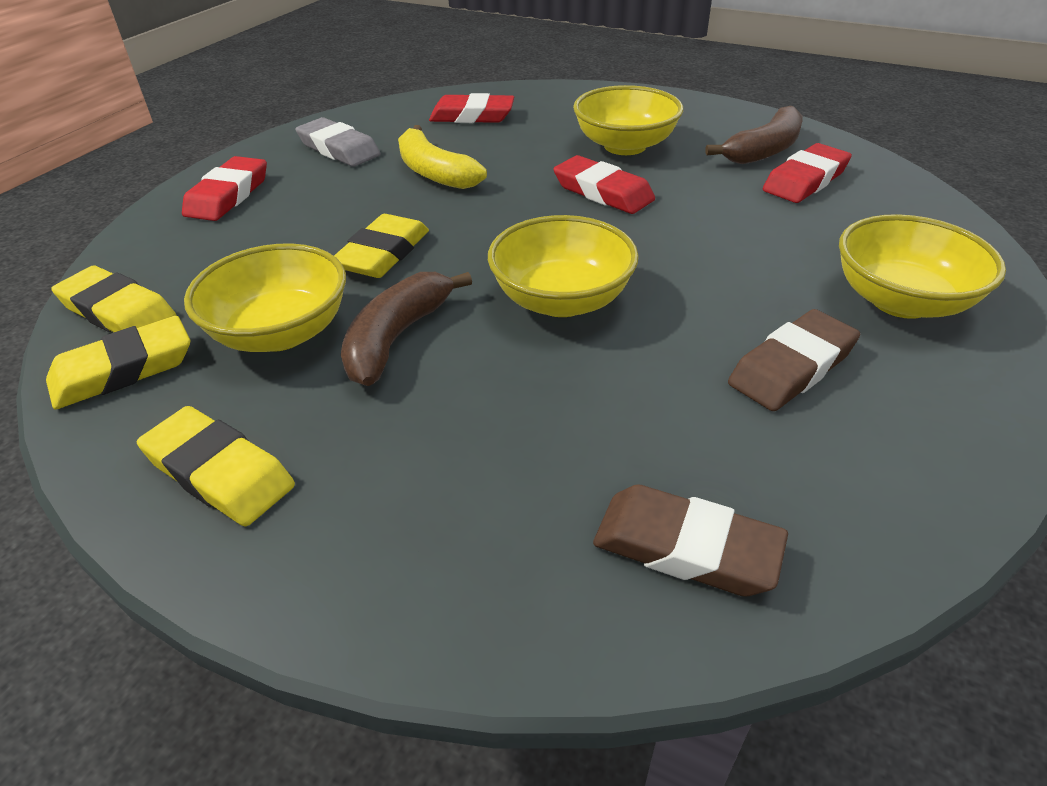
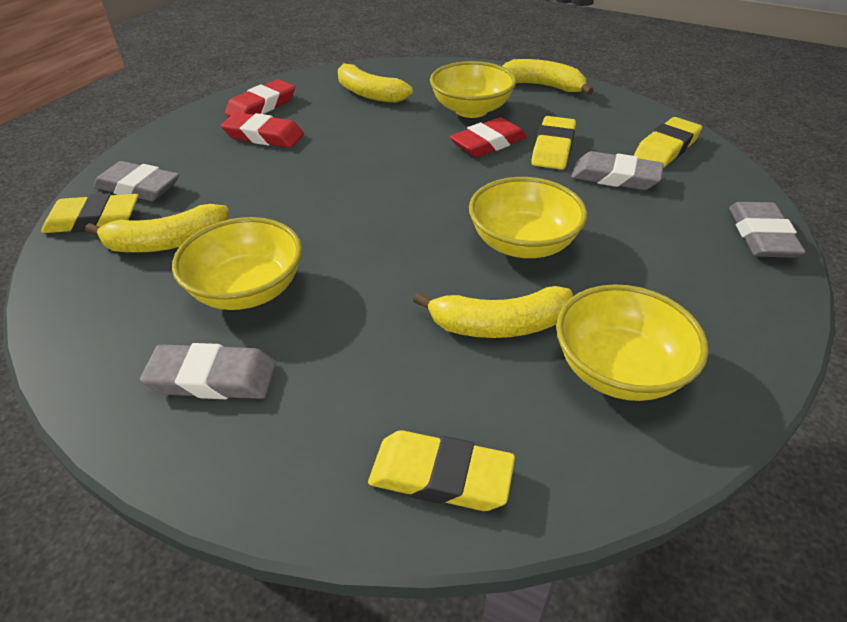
brown banana: 2 -> 0
brown eraser: 2 -> 0
grey eraser: 1 -> 4
red eraser: 4 -> 3
yellow banana: 1 -> 4

